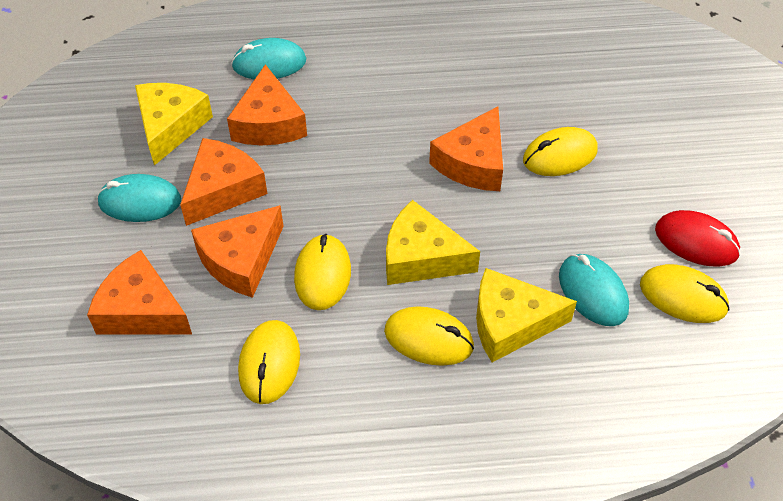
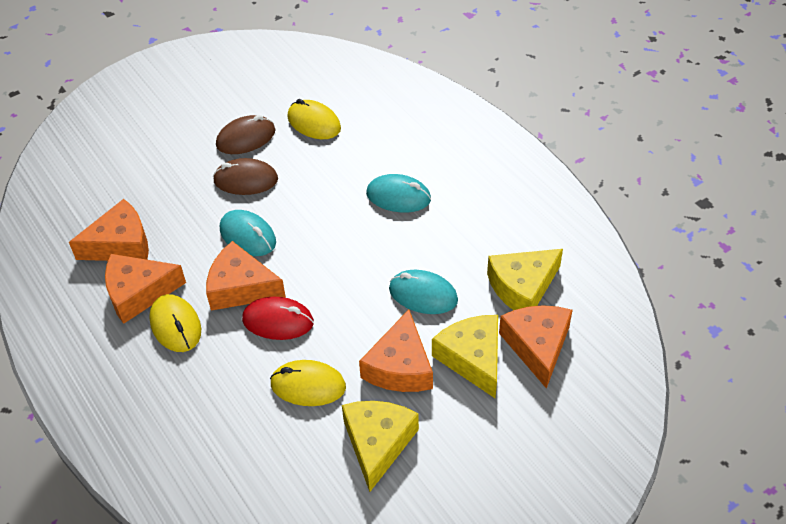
brown mouse: 0 -> 2
yellow mouse: 5 -> 3

